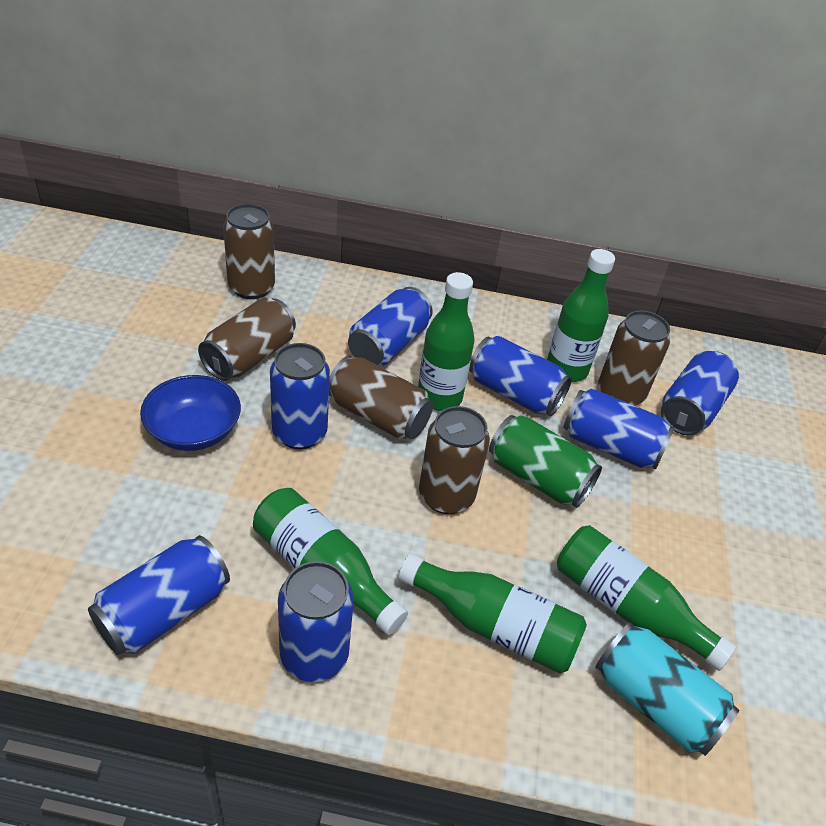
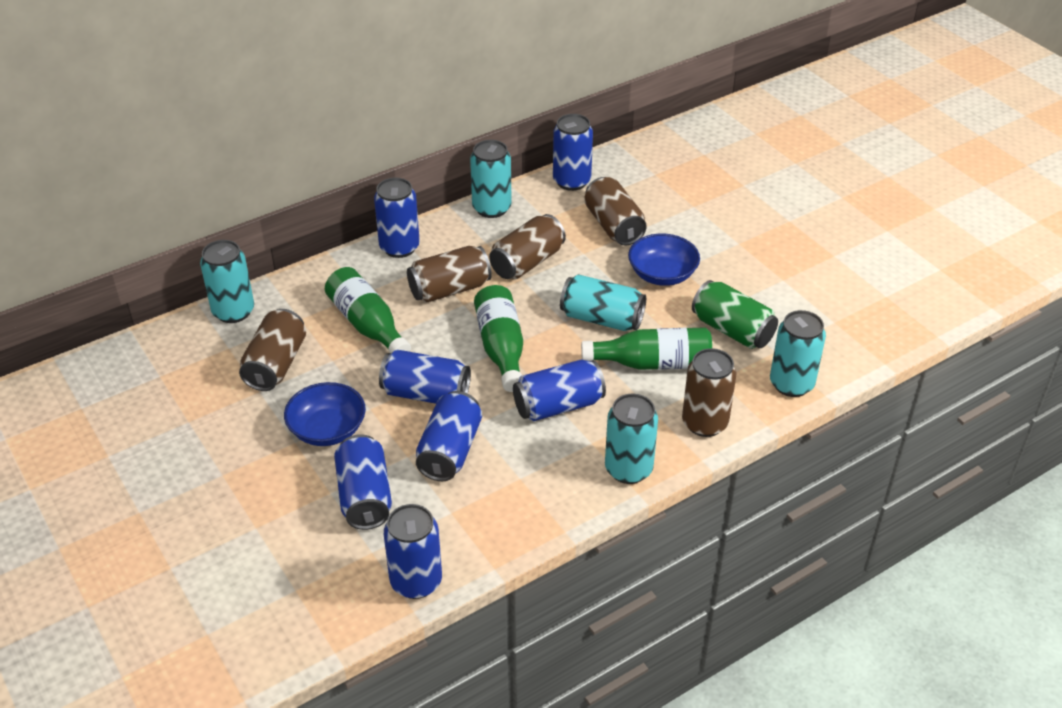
blue bowl: 1 -> 2
green bottle: 5 -> 3
turquoise can: 1 -> 5

